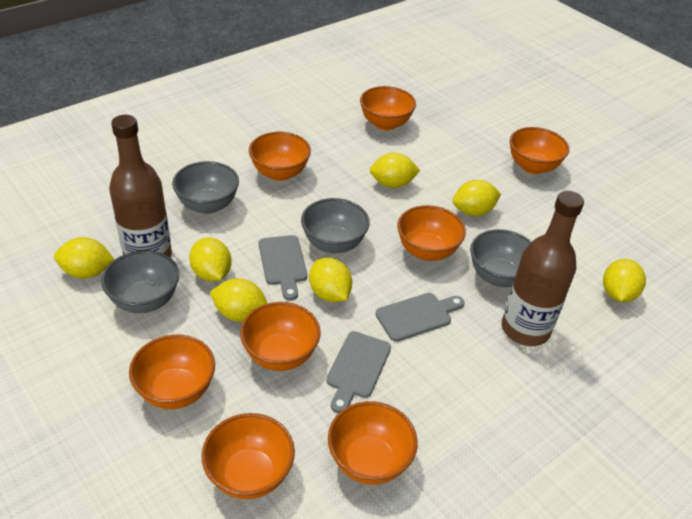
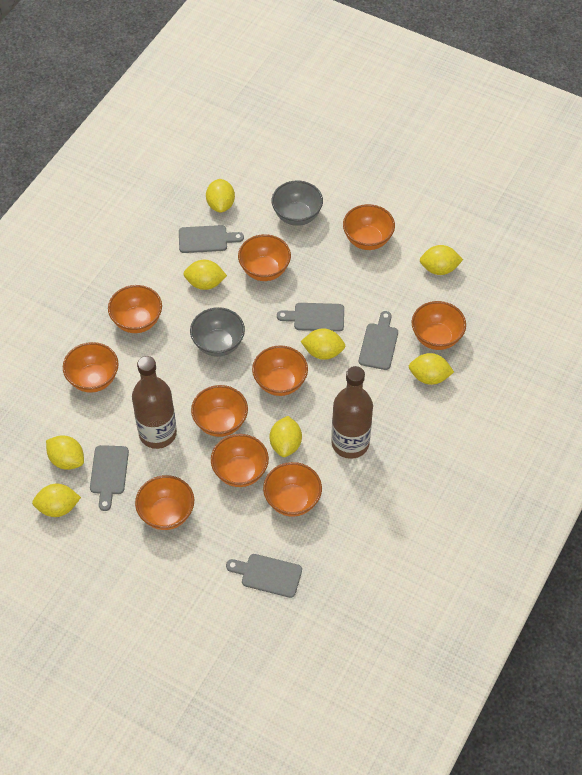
grey bowl: 4 -> 2
grey cutting board: 3 -> 5
orange bowl: 8 -> 10
yellow lemon: 7 -> 8

